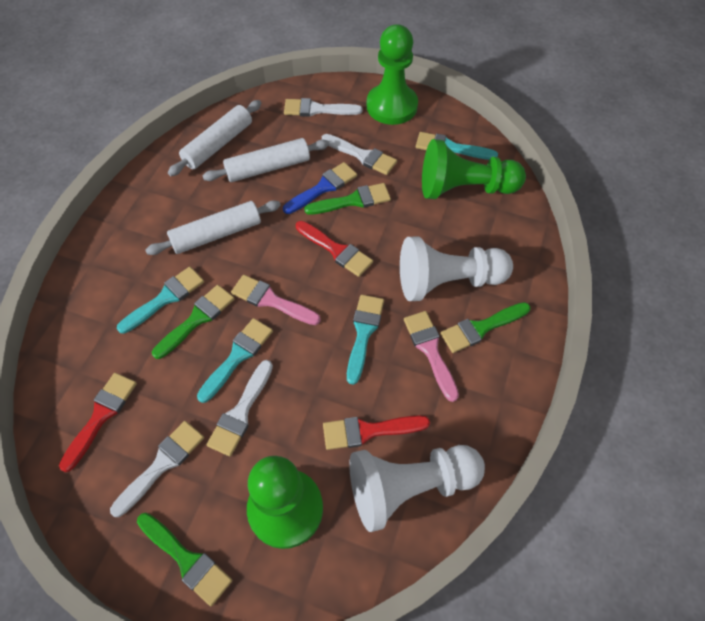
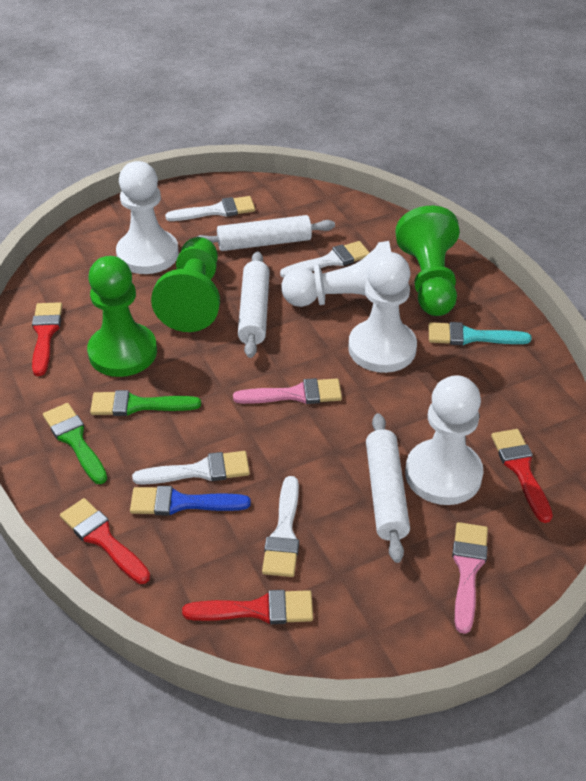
green brush: 4 -> 2
red brush: 3 -> 4
turquoise brush: 4 -> 1
white pawn: 2 -> 4

